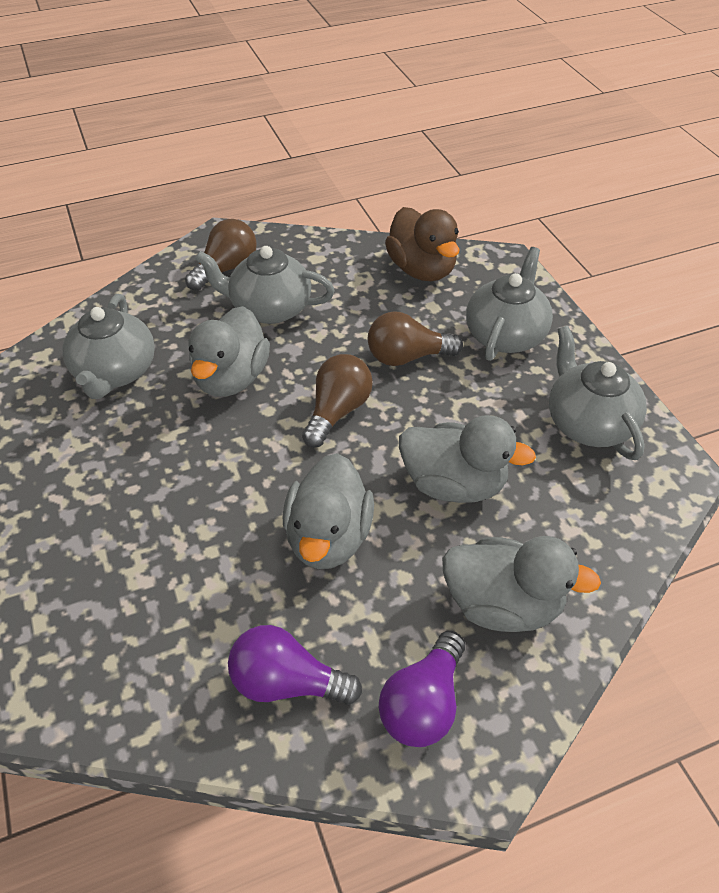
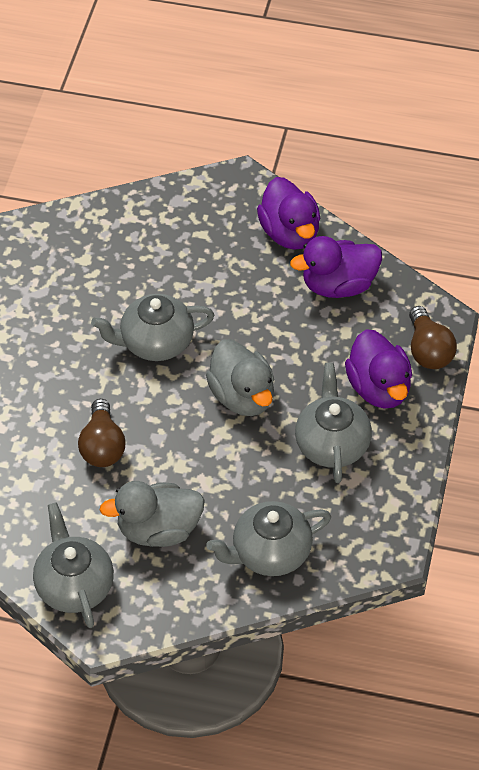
brown duck: 1 -> 0
brown light bulb: 3 -> 2
grey duck: 4 -> 2
purple duck: 0 -> 3
purple light bulb: 2 -> 0

